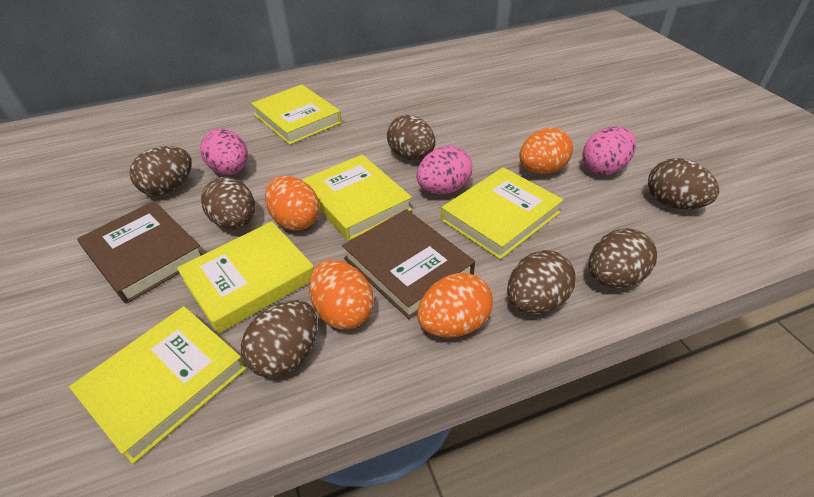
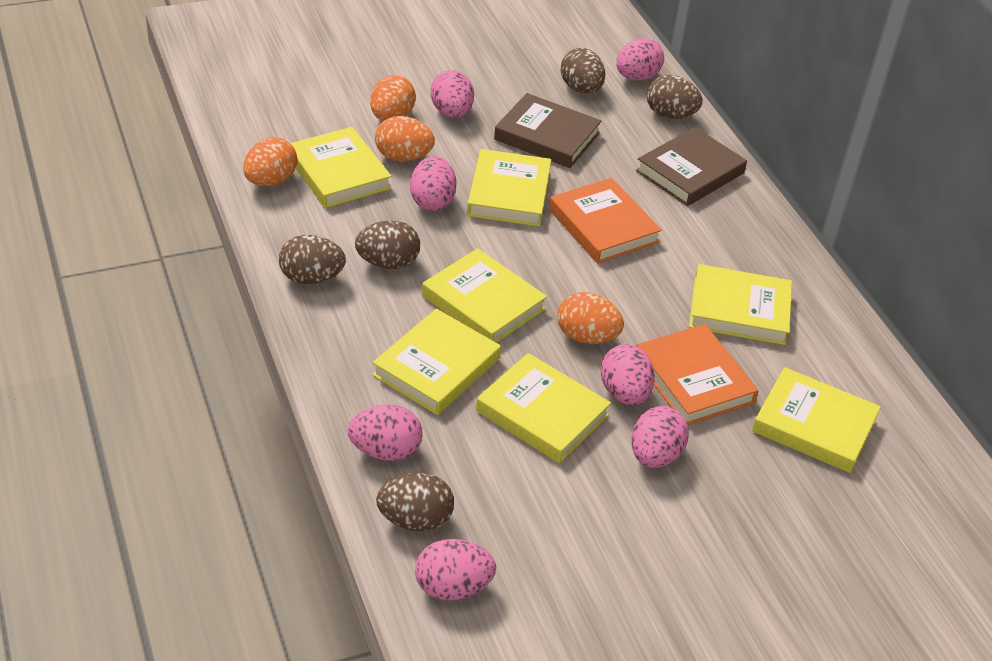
brown egg: 7 -> 5
orange book: 0 -> 2
pink egg: 3 -> 7
yellow book: 5 -> 7

